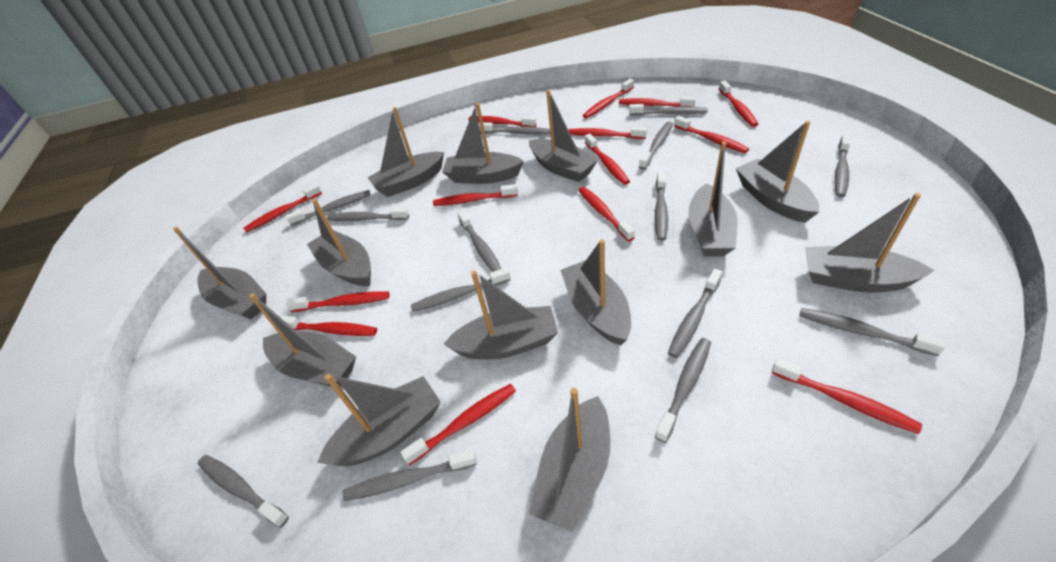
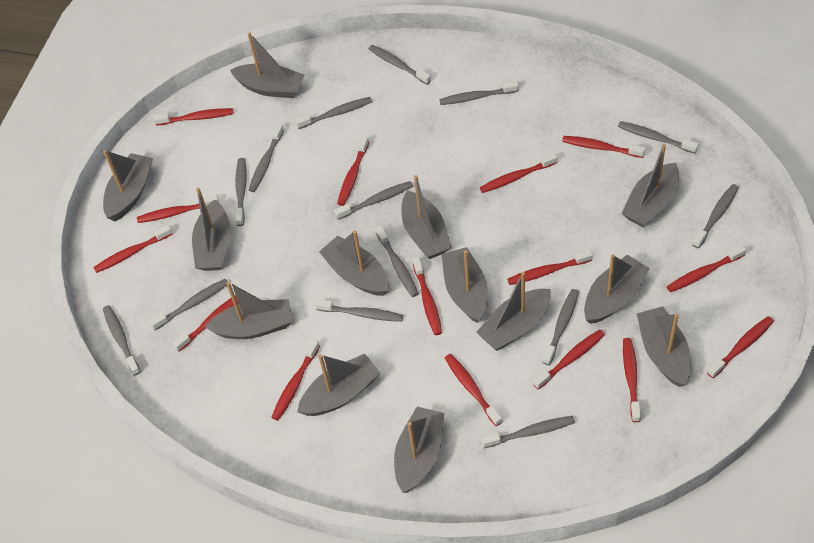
red toothbrush: 14 -> 15

